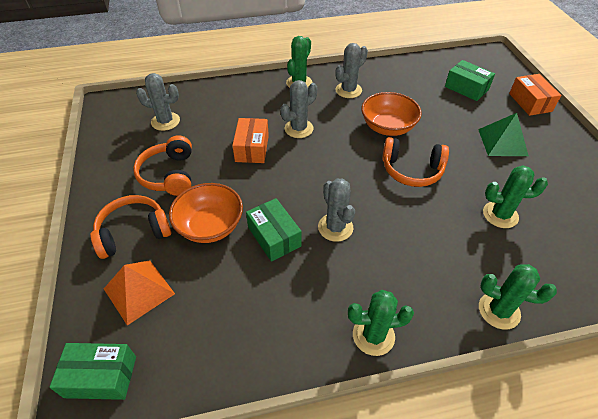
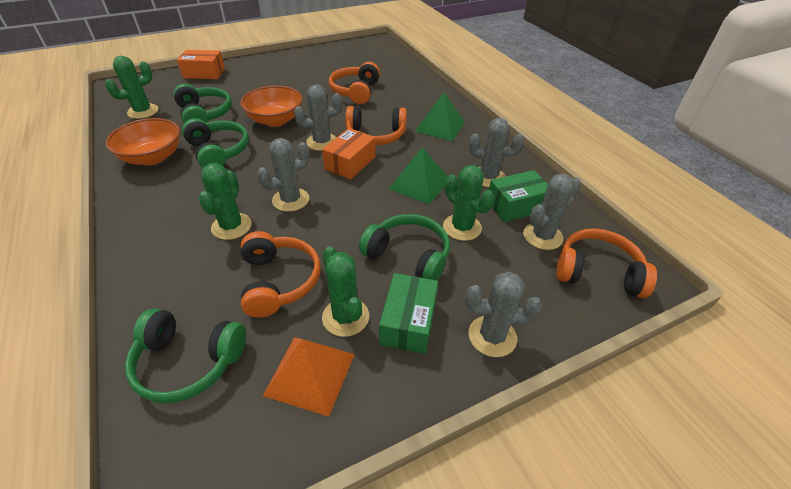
green box: 3 -> 2
green headphones: 0 -> 4
green pyramid: 1 -> 2
grey cactus: 4 -> 5
orange headphones: 3 -> 4

